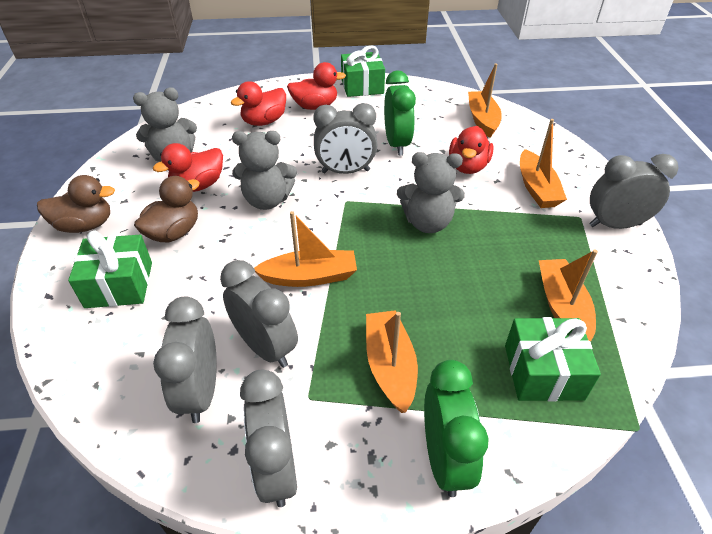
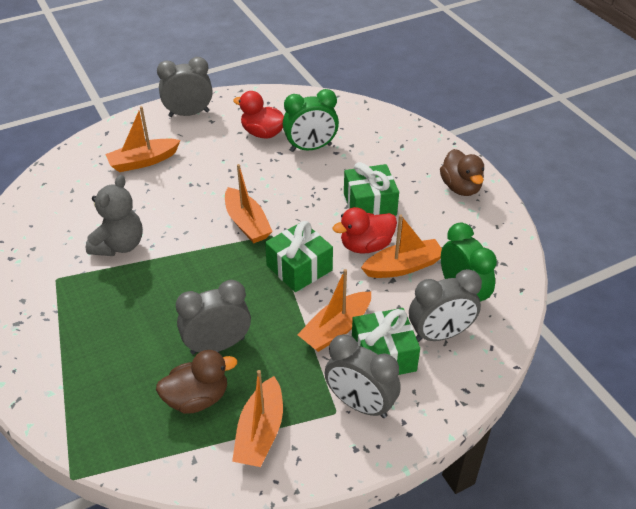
grey clock: 5 -> 4
grey teddy bear: 3 -> 1
red duck: 4 -> 2

